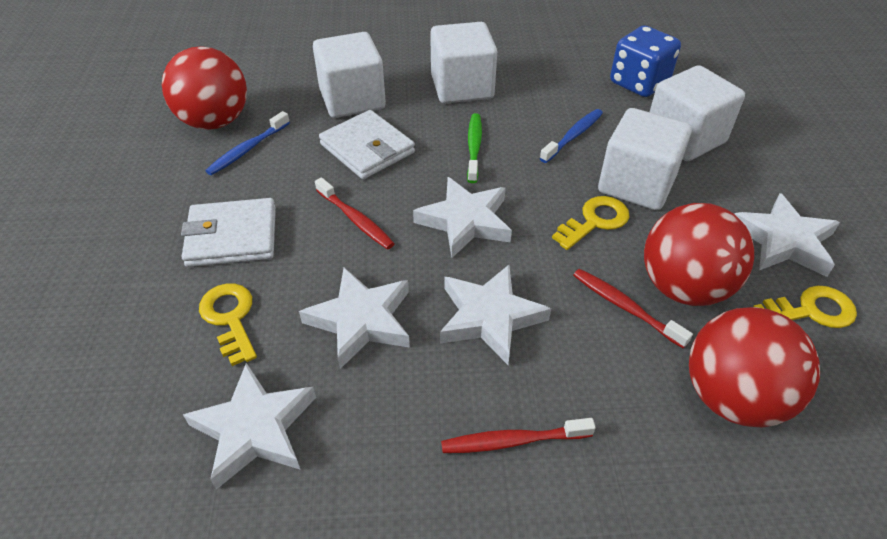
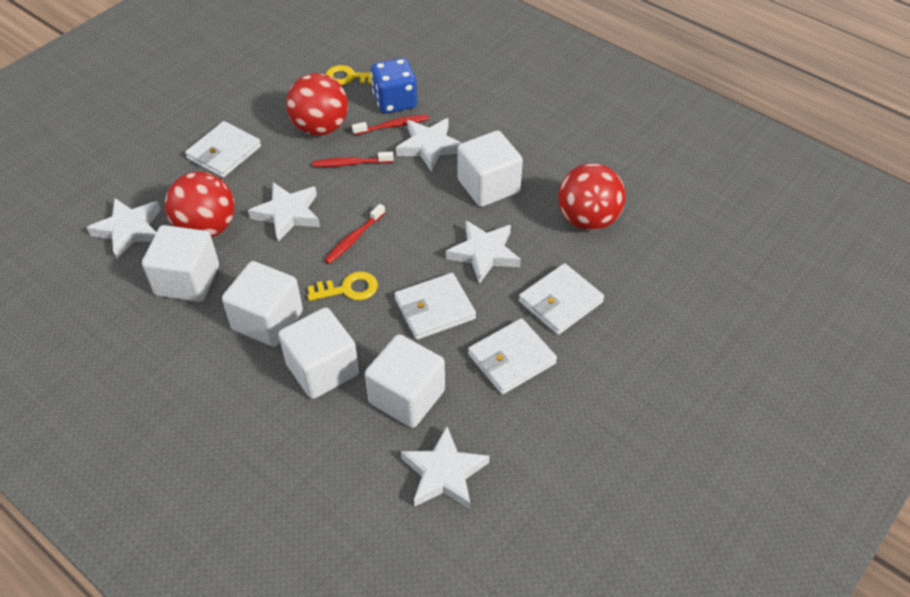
blue toothbrush: 2 -> 0
green toothbrush: 1 -> 0
white cube: 4 -> 5
white wallet: 2 -> 4
yellow key: 3 -> 2

